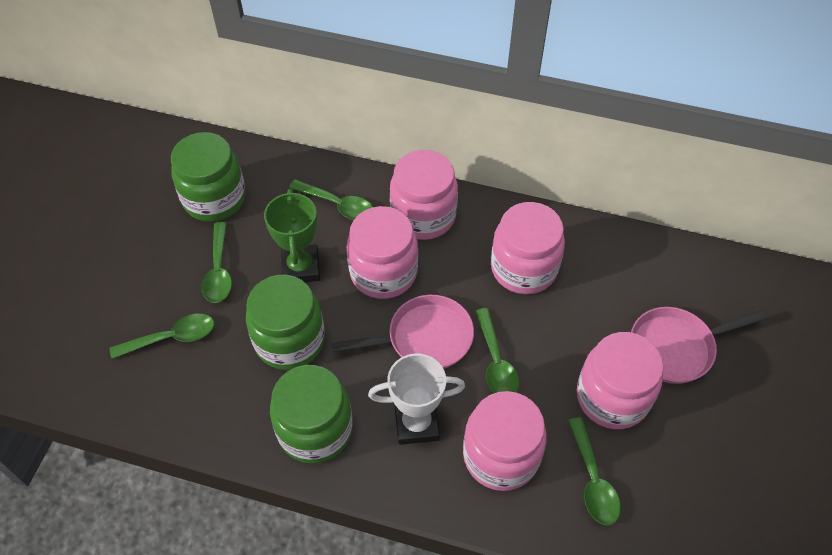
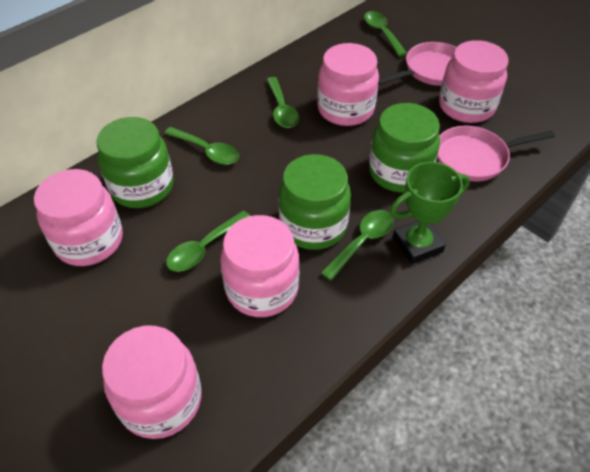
white trophy: 1 -> 0

